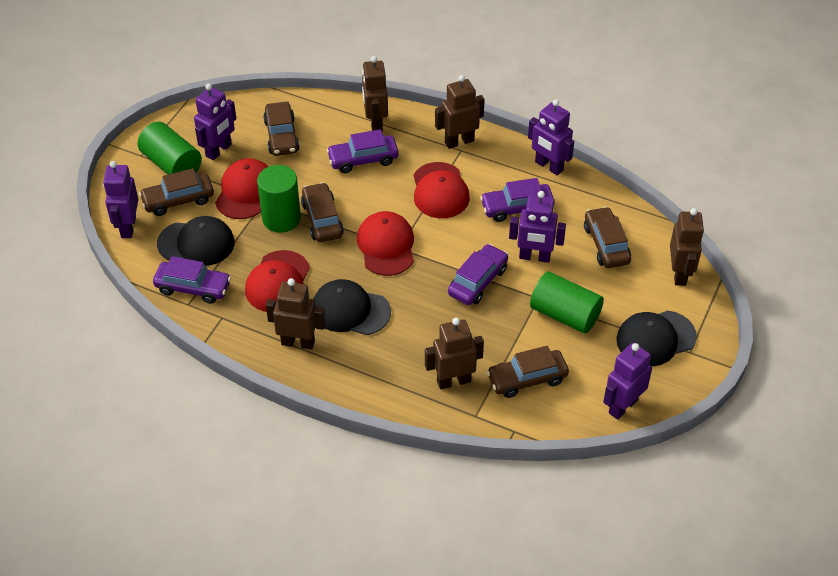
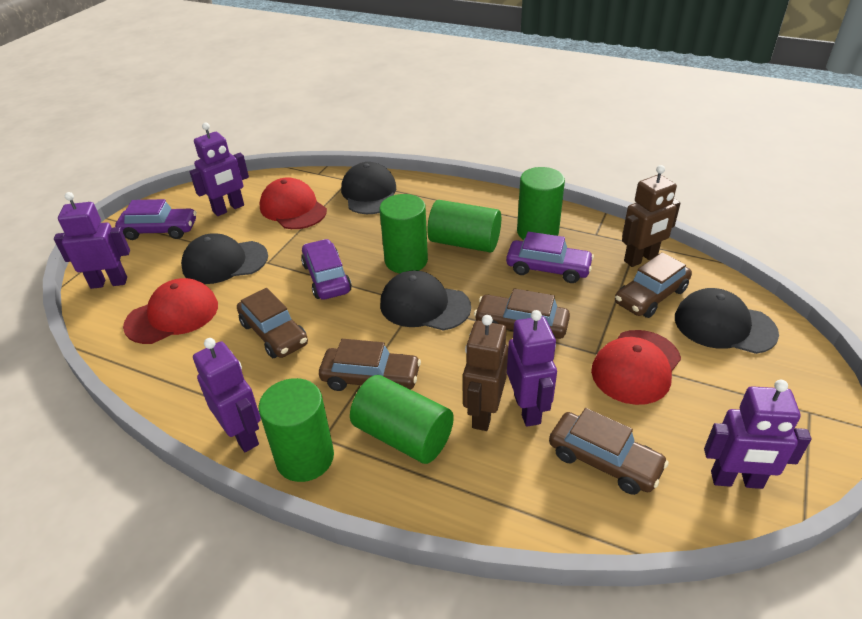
black cap: 3 -> 4
brown robot: 5 -> 2
green cylinder: 3 -> 5
purple car: 4 -> 3
red cap: 4 -> 3

